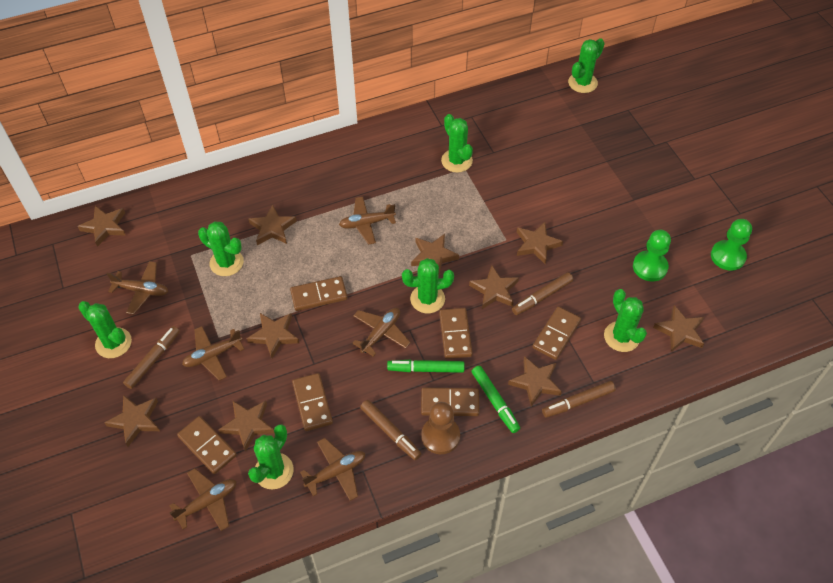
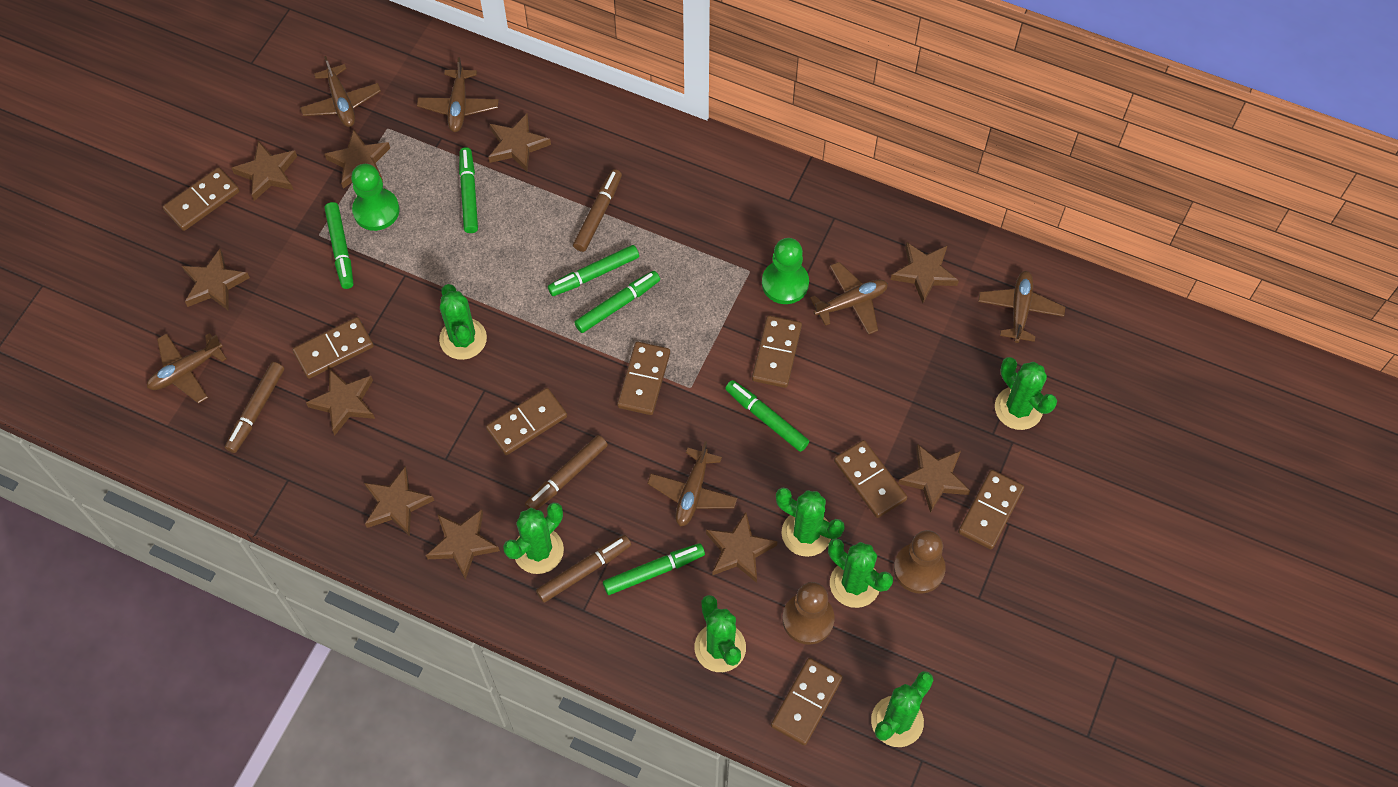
brown domino: 6 -> 8
brown pawn: 1 -> 2
green marker: 2 -> 6

